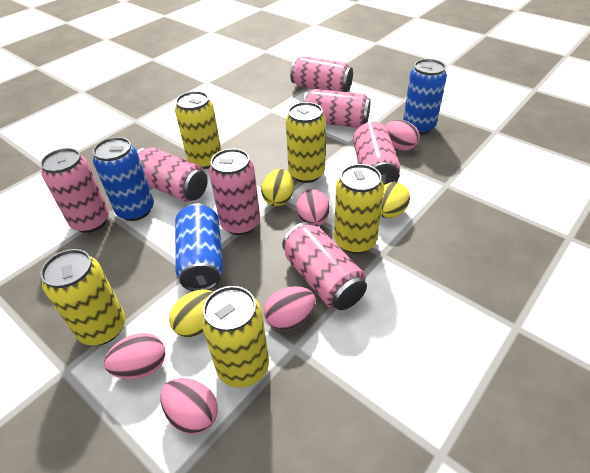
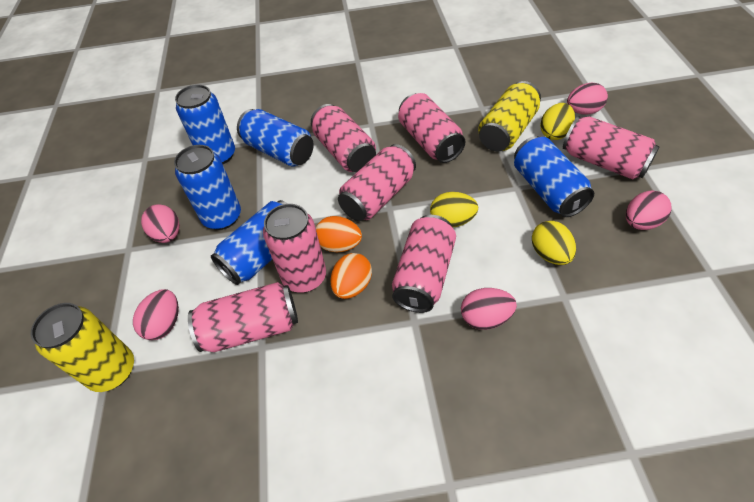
blue can: 3 -> 5
orange egg: 0 -> 2
yellow can: 5 -> 2

